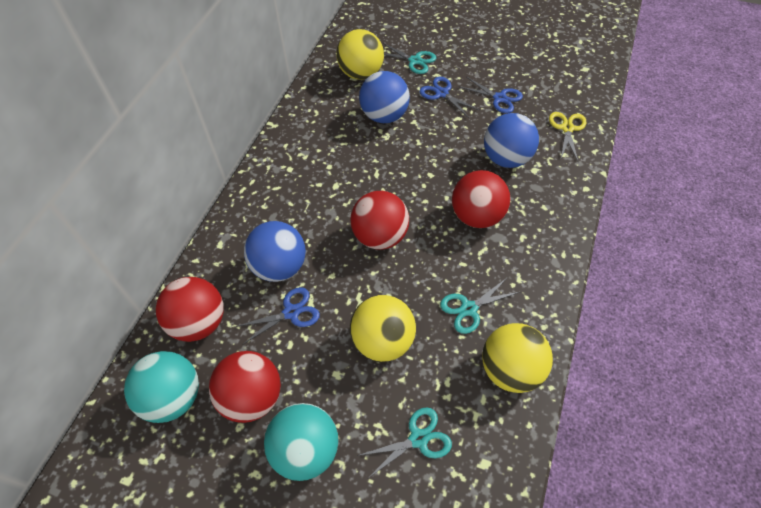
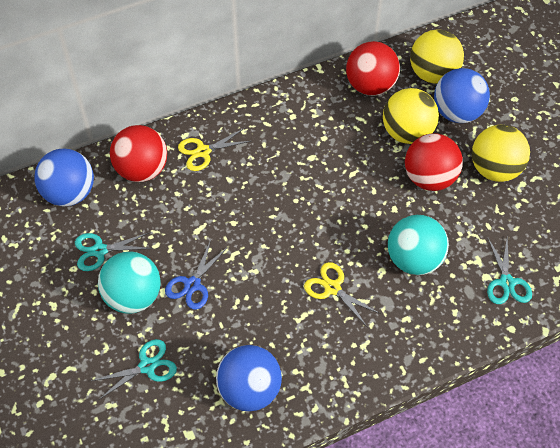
blue scissors: 3 -> 1
red ball: 4 -> 3
yellow scissors: 1 -> 2

